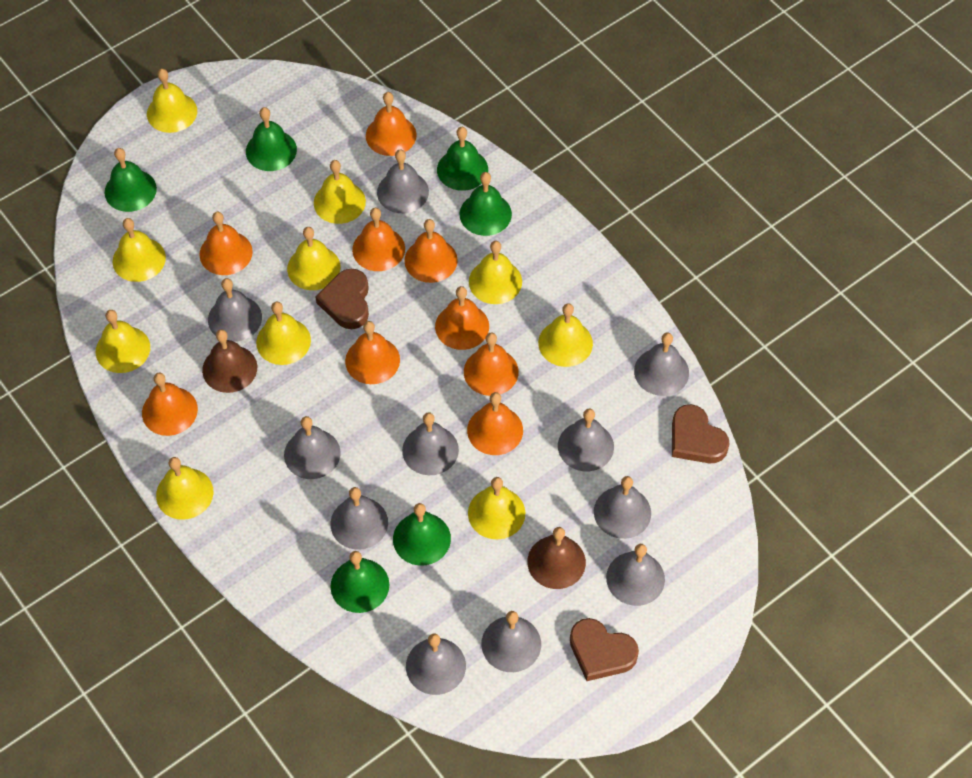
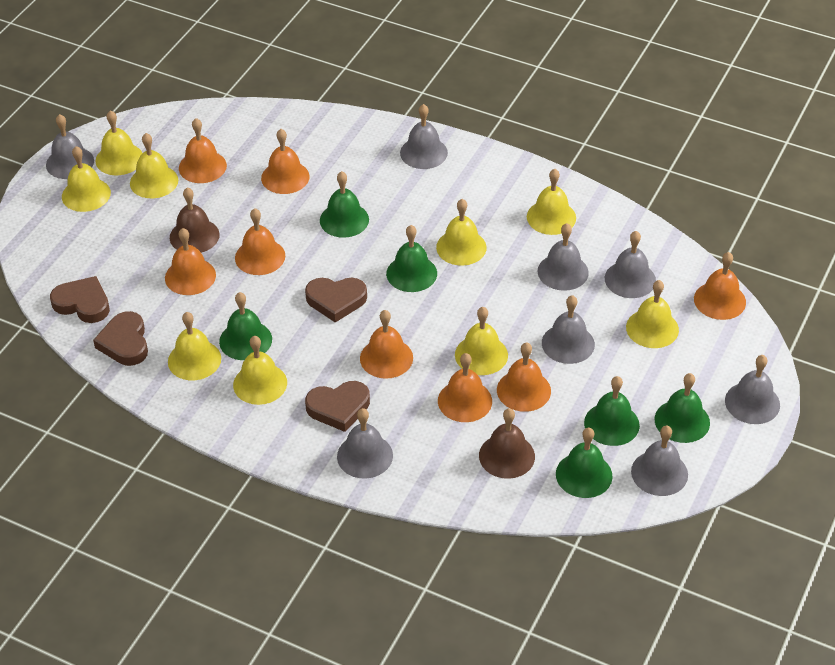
brown heart: 3 -> 4
grey bell: 11 -> 8
orange bell: 9 -> 8
yellow bell: 10 -> 9

